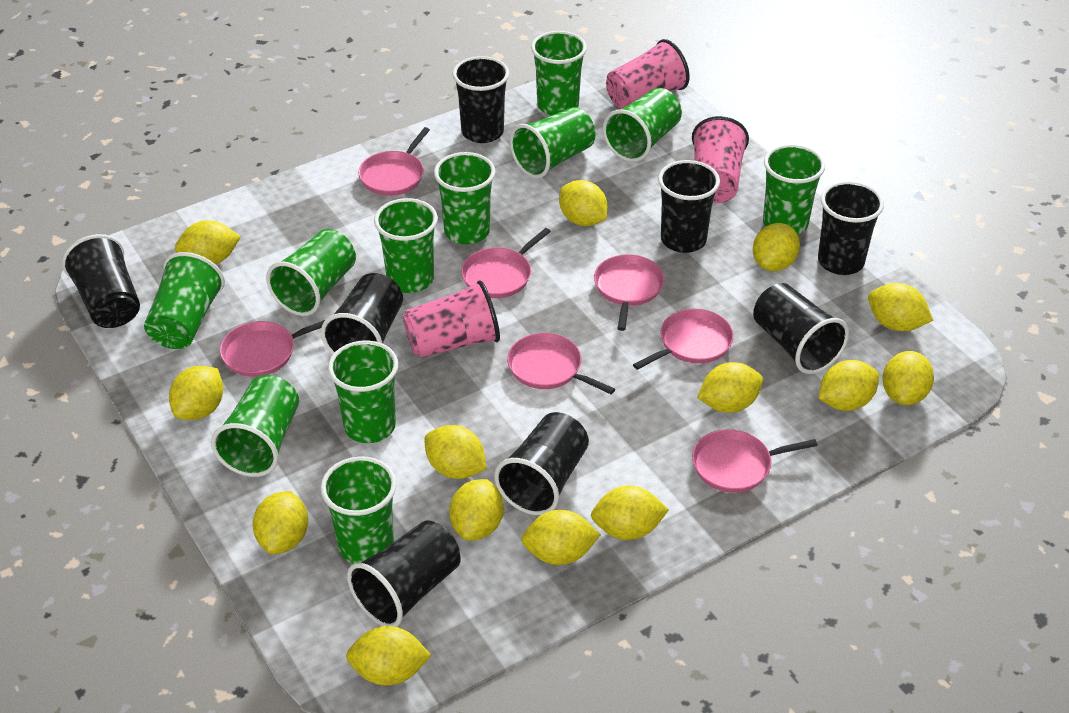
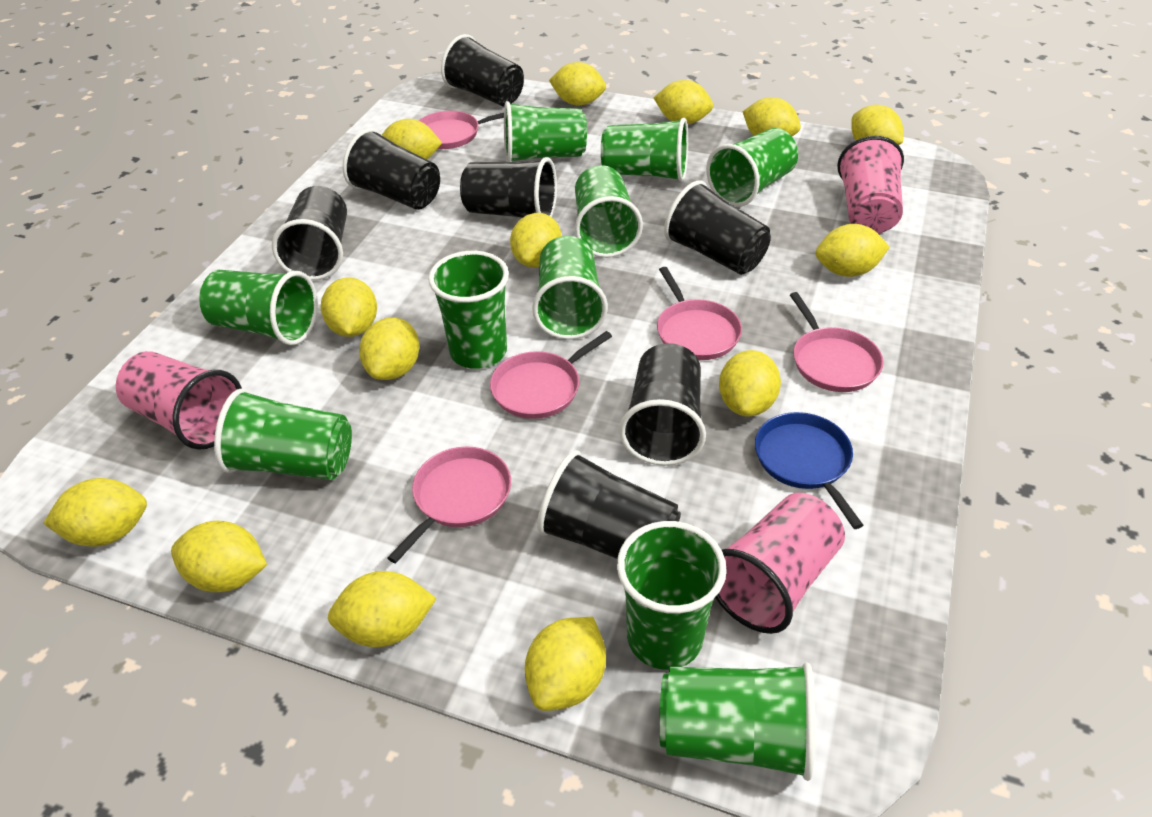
black cup: 8 -> 7
blue pan: 0 -> 1
green cup: 11 -> 10
pink pan: 7 -> 5

